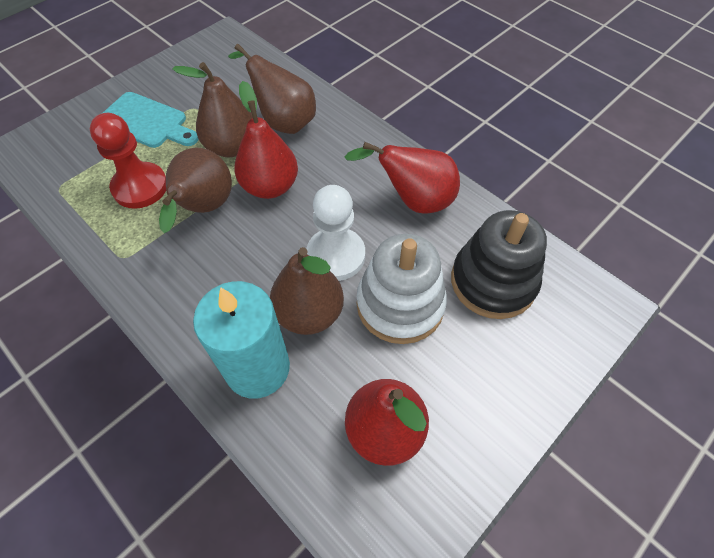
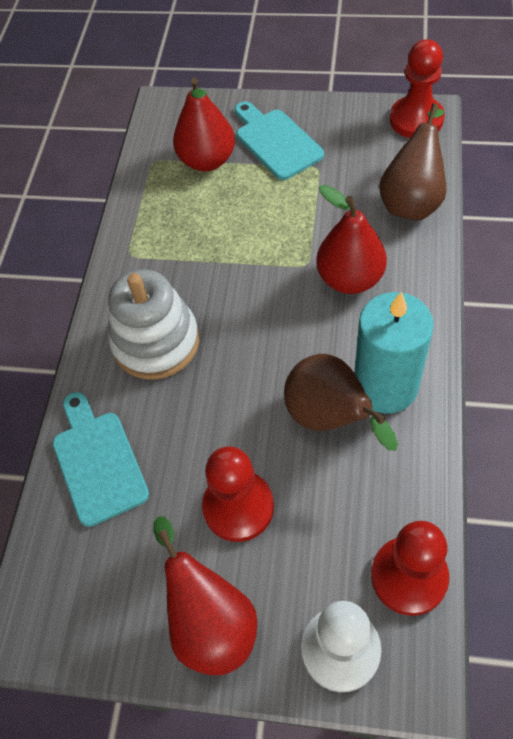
black stacking toy: 1 -> 0
brown pear: 4 -> 2
red pawn: 1 -> 3
turquoise cutting board: 1 -> 2

